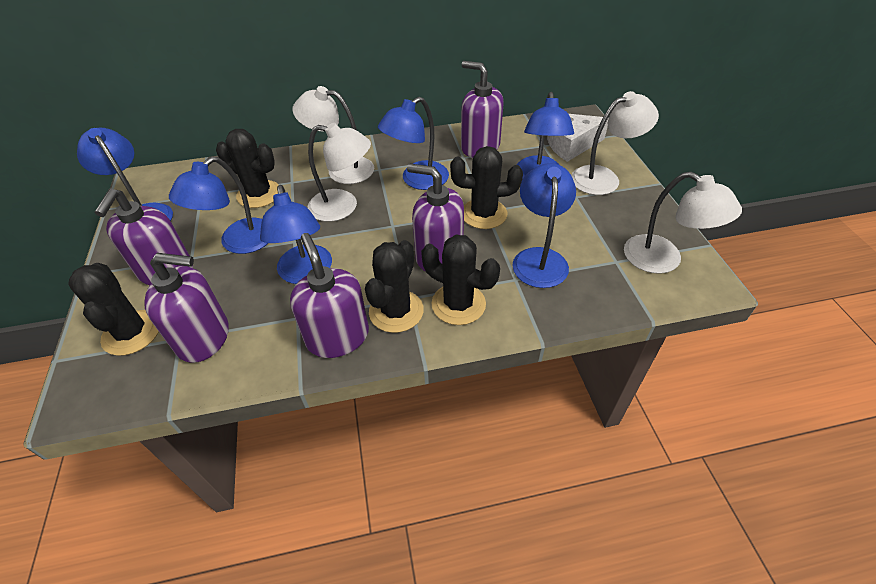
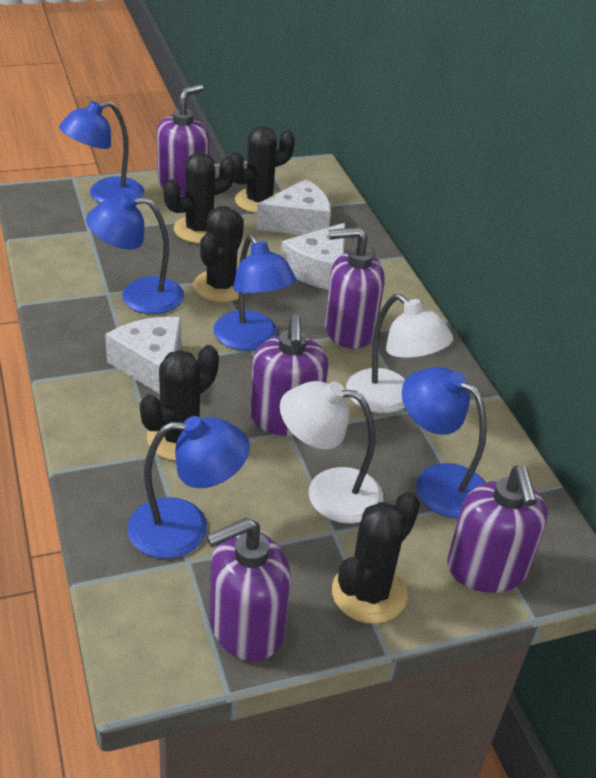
blue lamp: 6 -> 5
white cheese: 1 -> 3
white lamp: 4 -> 2

